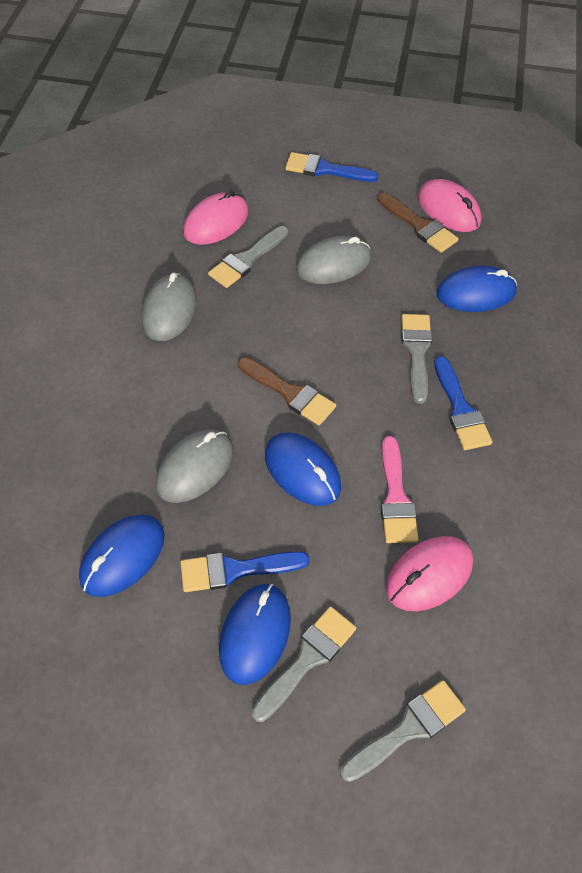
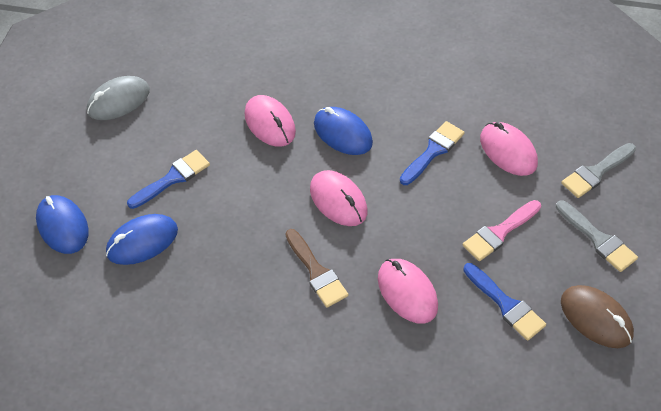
blue mouse: 4 -> 3
brown brush: 2 -> 1
brown mouse: 0 -> 1
grey brush: 4 -> 2
grey mouse: 3 -> 1
pink mouse: 3 -> 4

